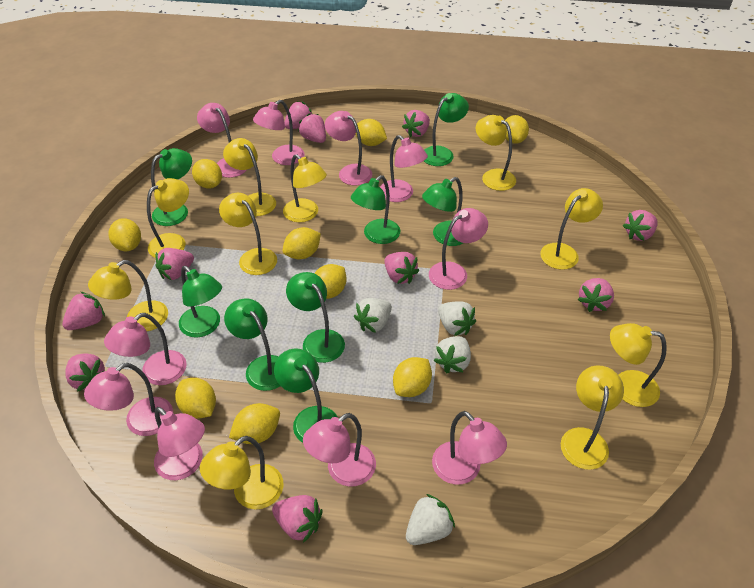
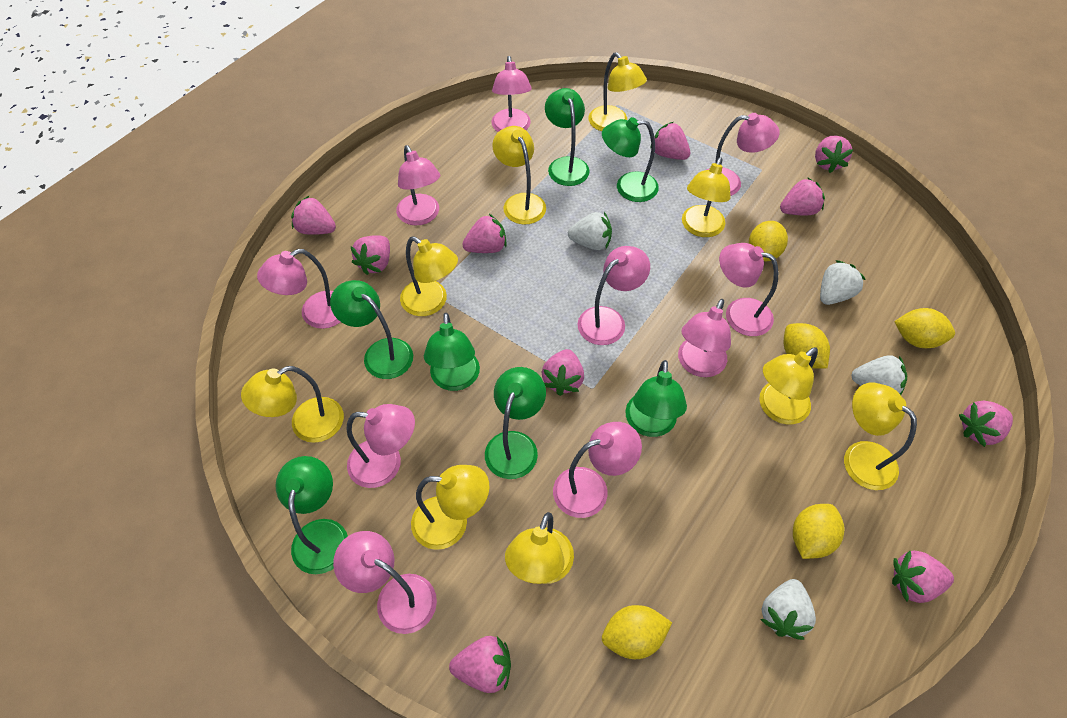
green lamp: 8 -> 7
yellow lamp: 10 -> 9
yellow lemon: 9 -> 5

